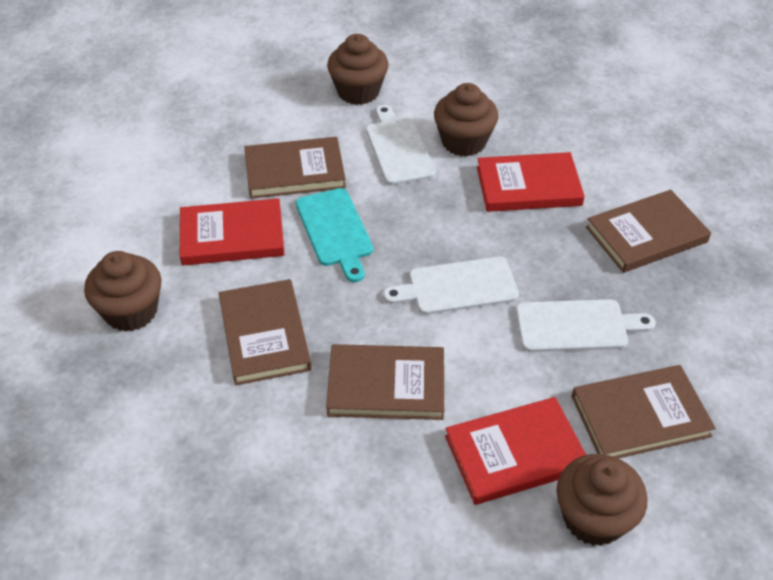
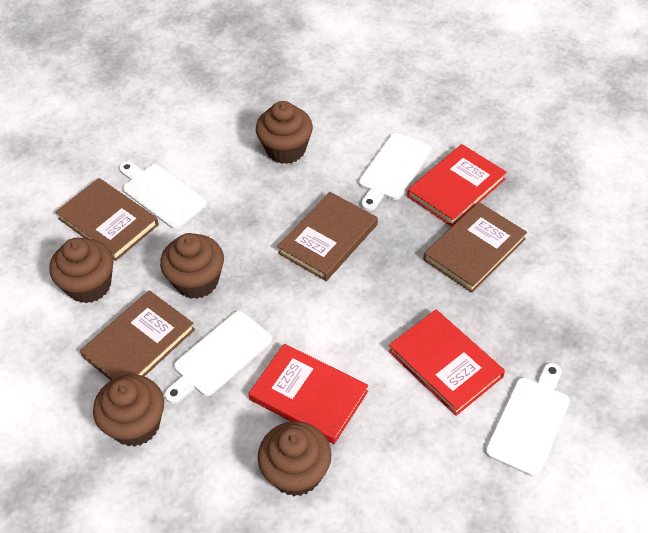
brown book: 5 -> 4
brown cupcake: 4 -> 5
turquoise cutting board: 1 -> 0
white cutting board: 3 -> 4

